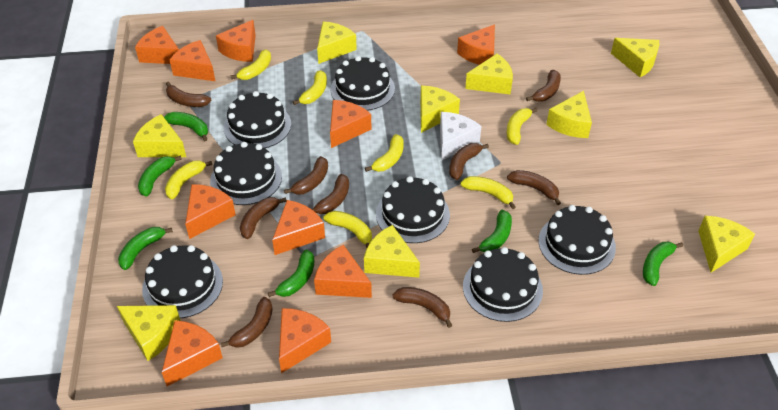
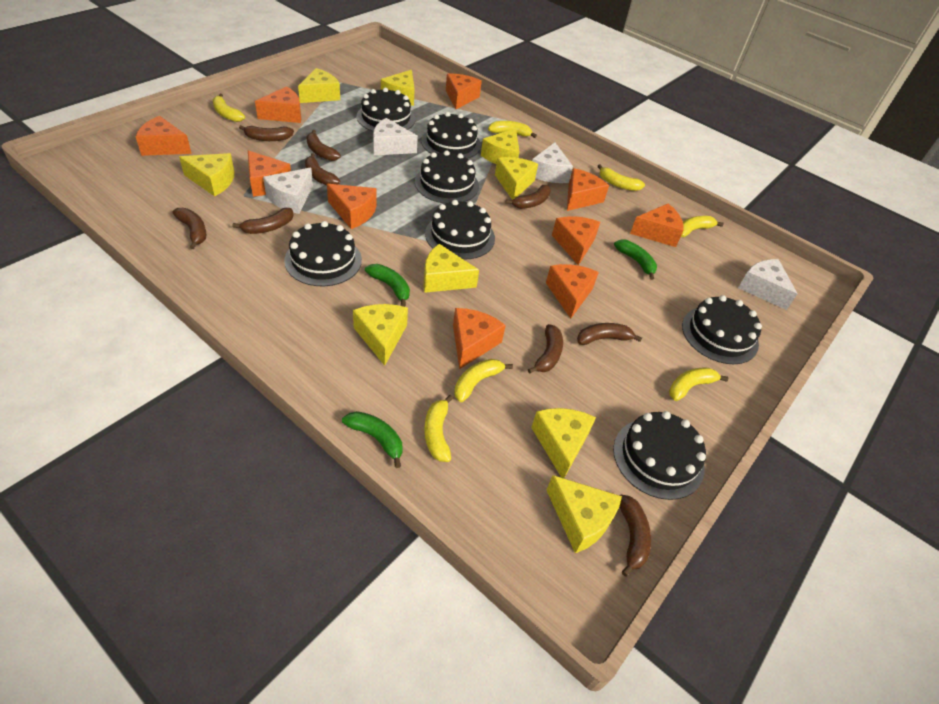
green banana: 6 -> 3
white cheese: 1 -> 4

